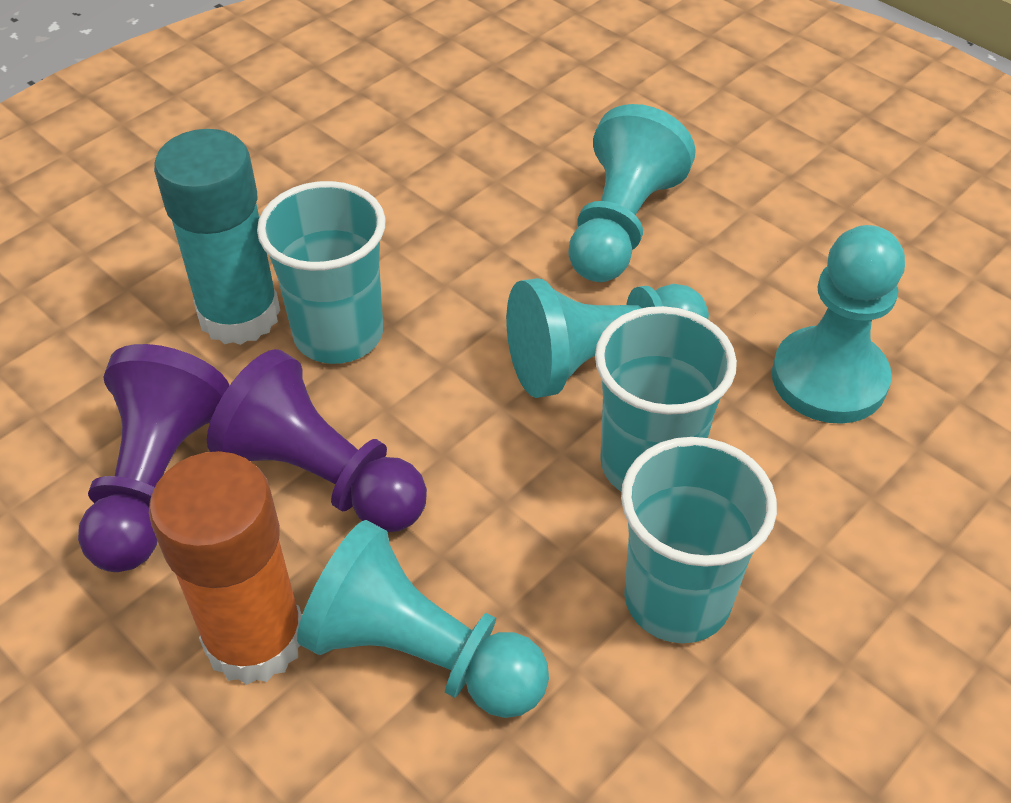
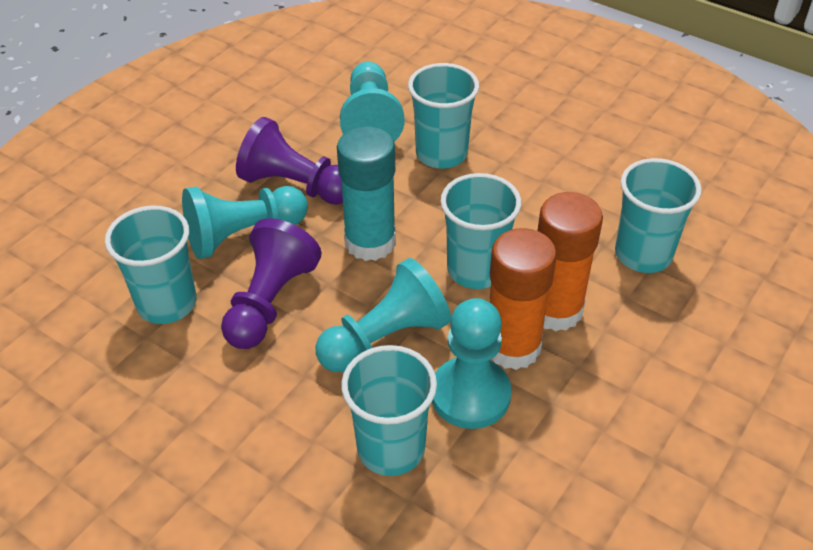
orange glue stick: 1 -> 2
turquoise cup: 3 -> 5

